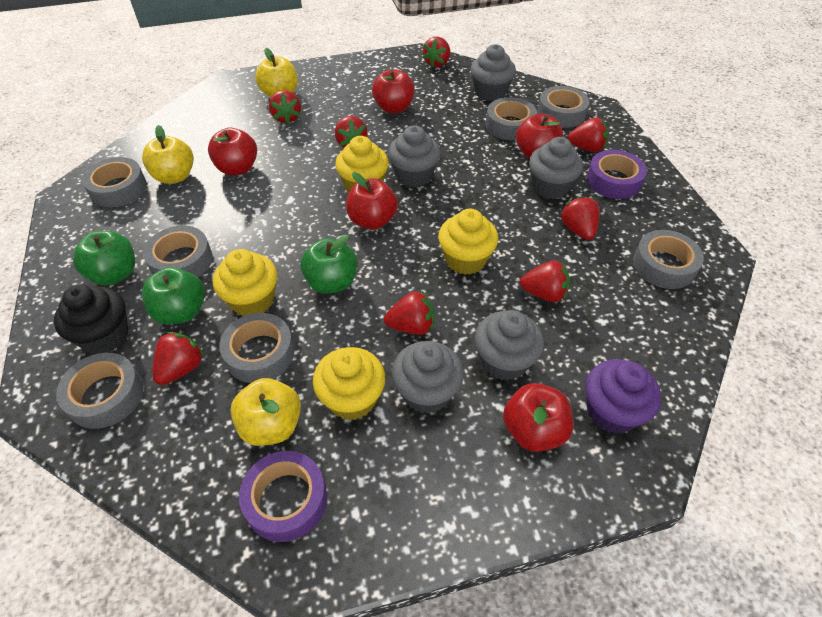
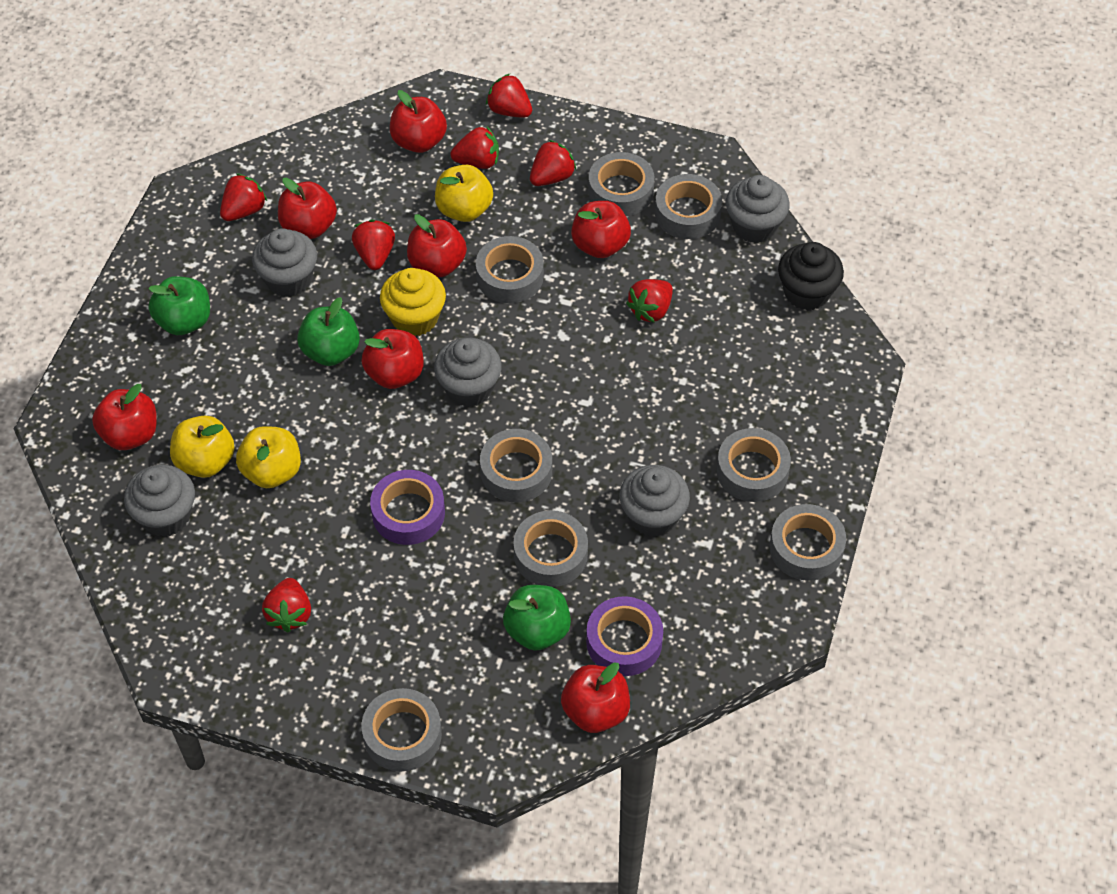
grey tape: 7 -> 8
purple cupcake: 1 -> 0
red apple: 5 -> 7
red strawberry: 8 -> 7
yellow cupcake: 4 -> 1

